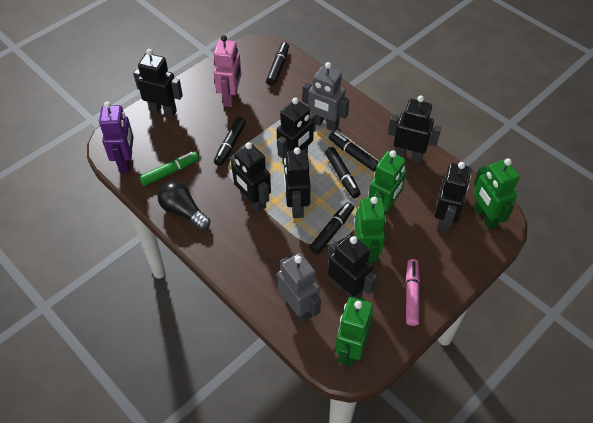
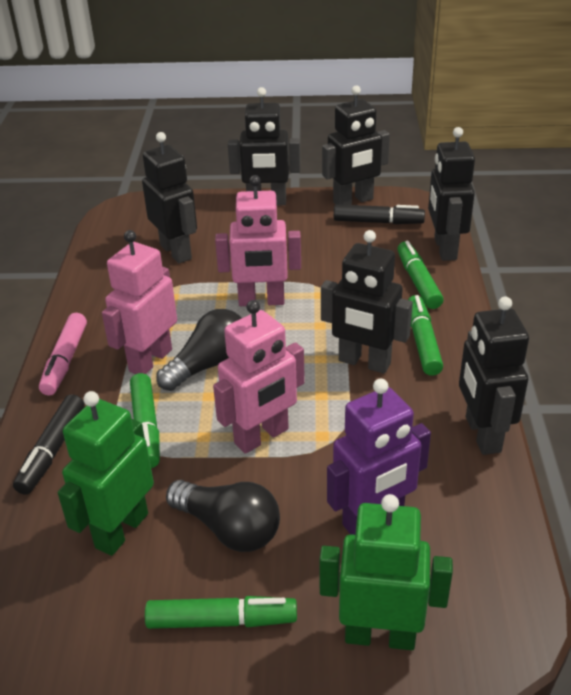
black light bulb: 1 -> 2
black marker: 5 -> 2
black robot: 7 -> 6
green marker: 1 -> 4
green robot: 4 -> 2
grey robot: 2 -> 0
pink robot: 1 -> 3

